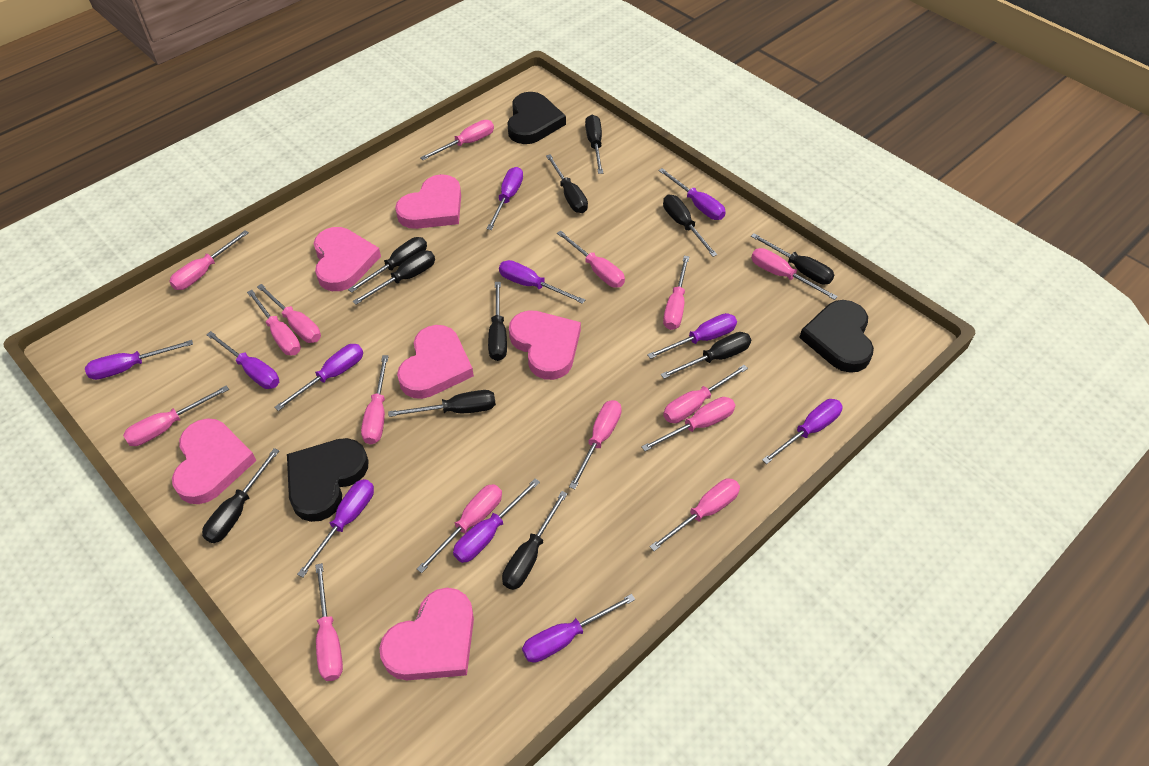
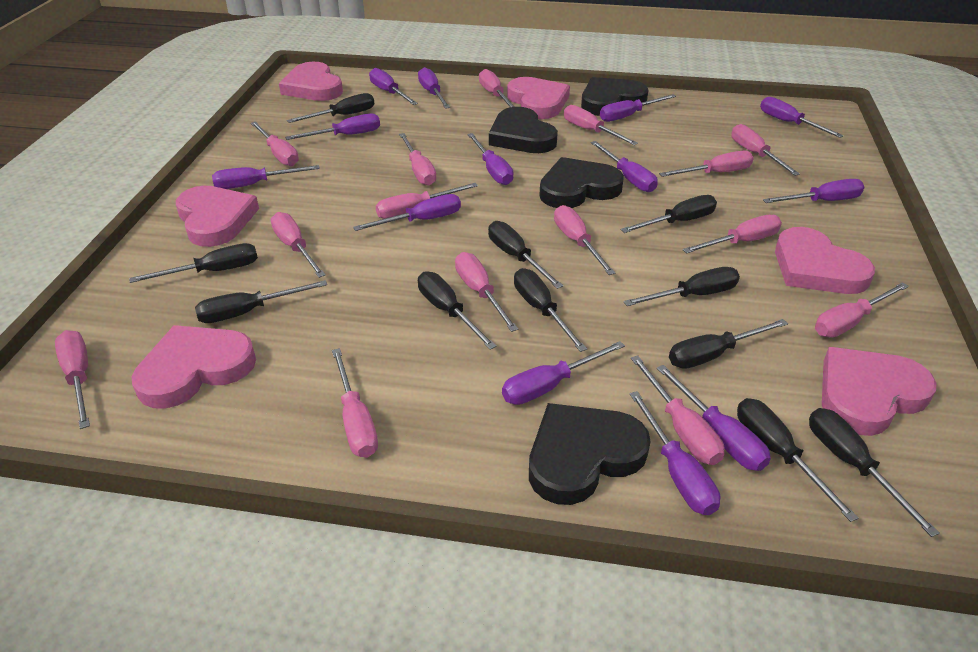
black heart: 3 -> 4
purple screwdriver: 11 -> 13

